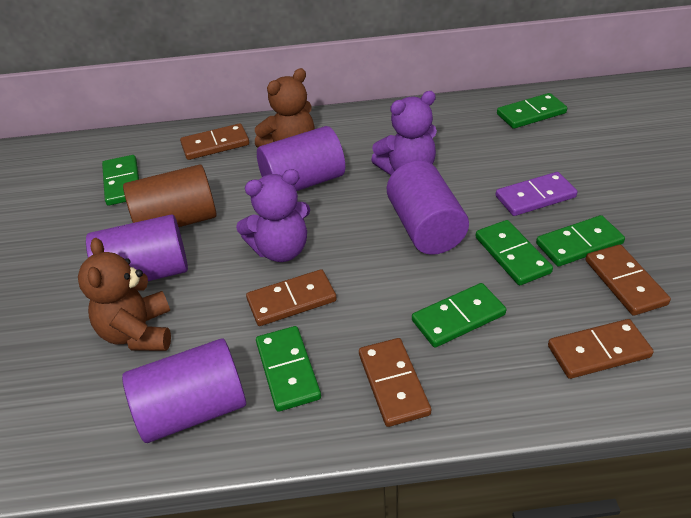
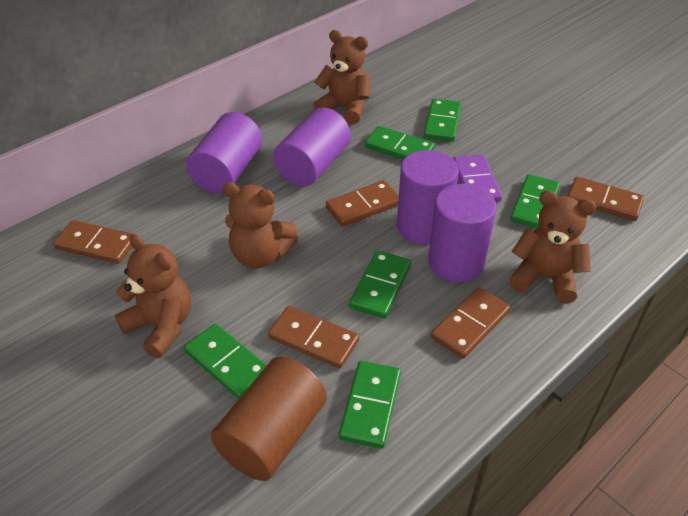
brown teddy bear: 2 -> 4
purple teddy bear: 2 -> 0

